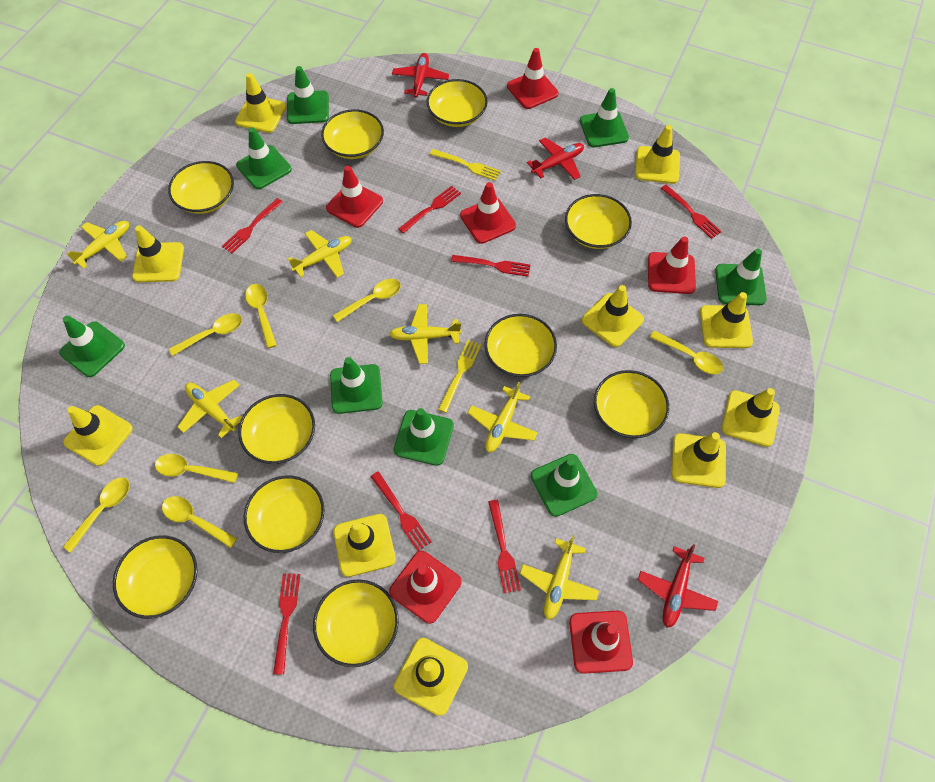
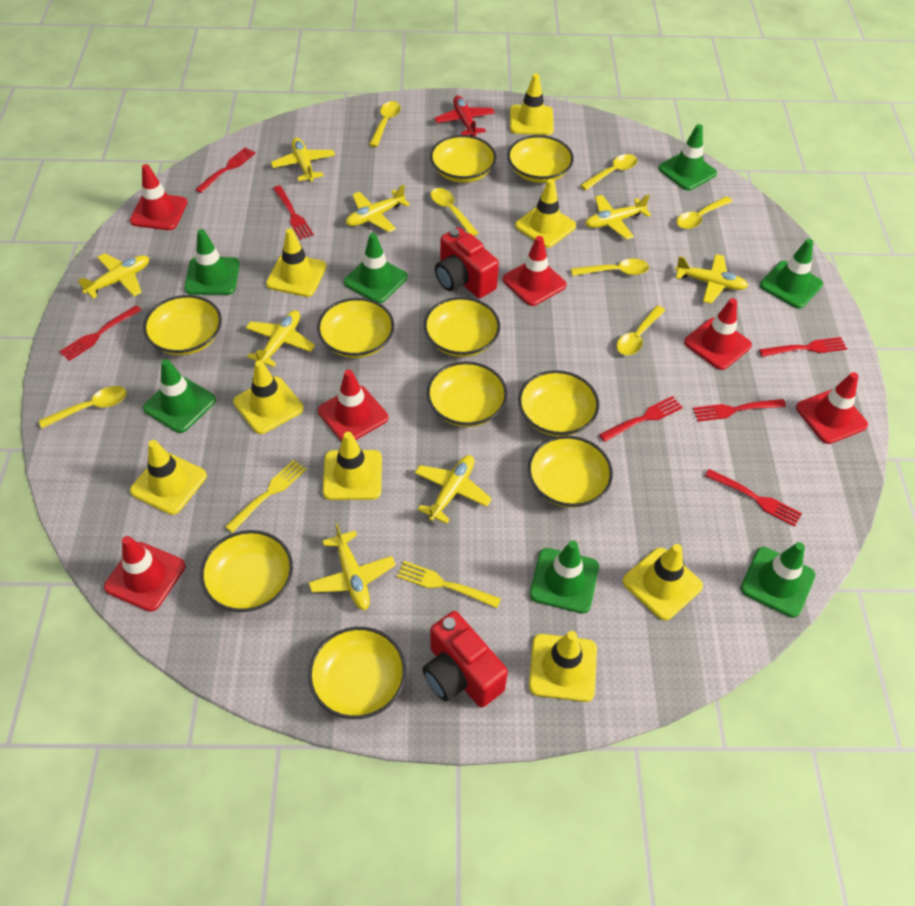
green traffic cone: 8 -> 7
red camera: 0 -> 2
red plane: 3 -> 1
yellow plane: 6 -> 8
yellow traffic cone: 10 -> 8

